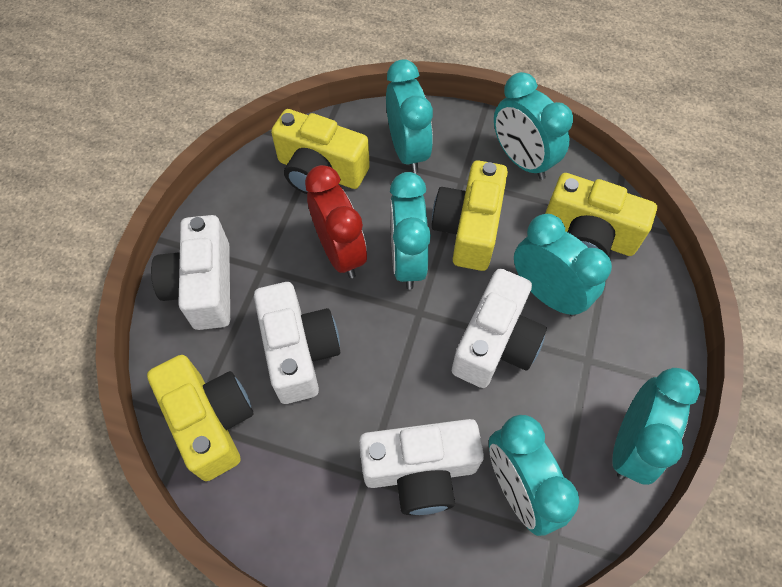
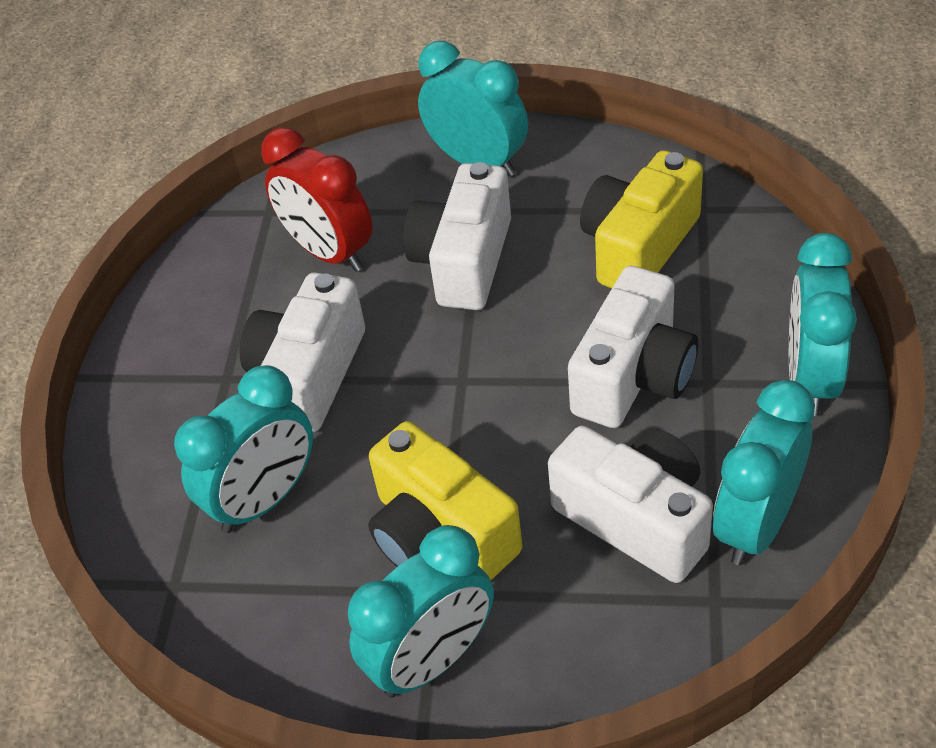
turquoise clock: 6 -> 5
yellow camera: 4 -> 2

